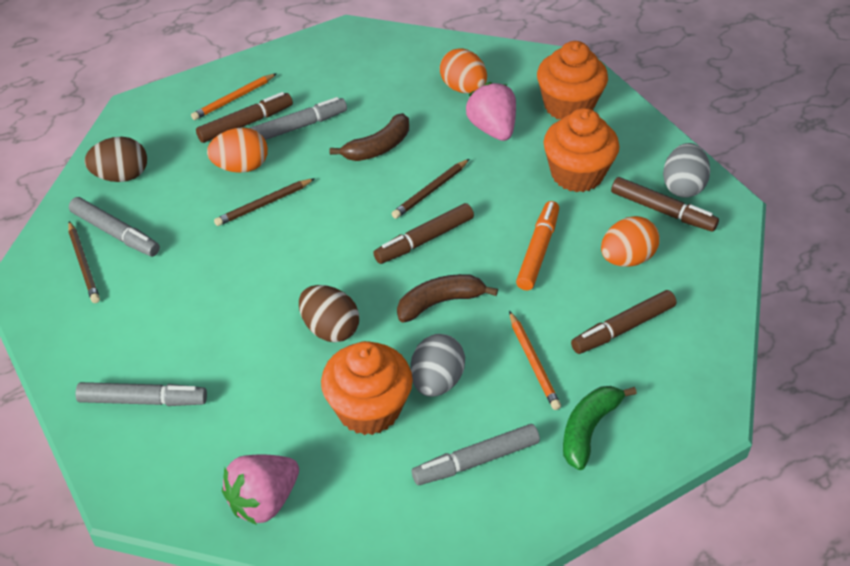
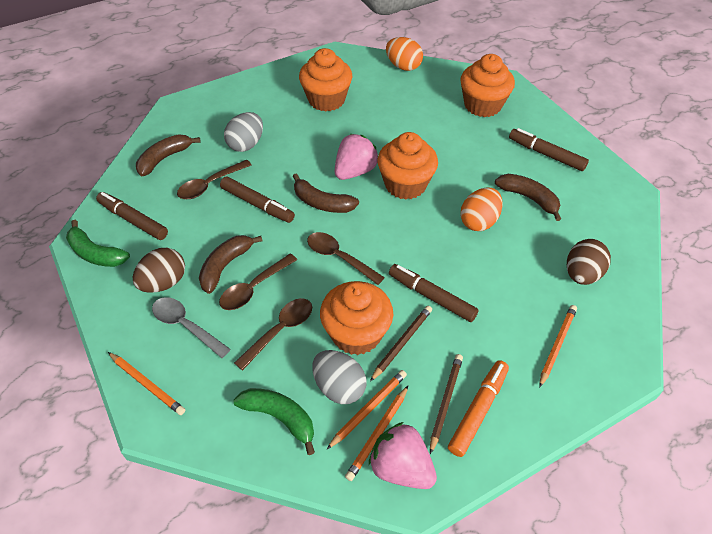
brown banana: 2 -> 4
brown pencil: 3 -> 2
brown spoon: 0 -> 4
green banana: 1 -> 2
grey marker: 4 -> 0
grey spoon: 0 -> 1
orange cupcake: 3 -> 4
orange egg: 3 -> 2
orange pencil: 2 -> 4

